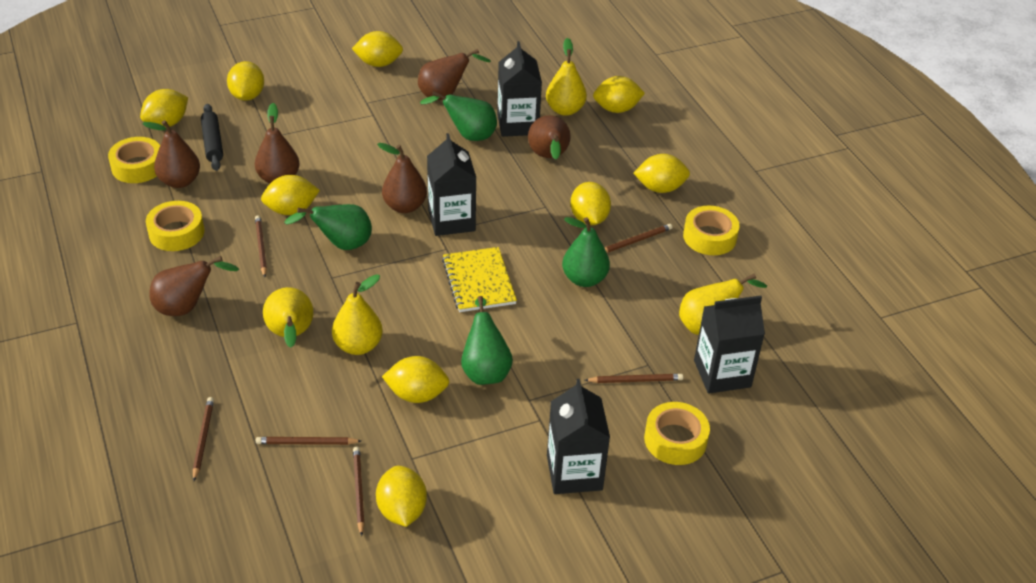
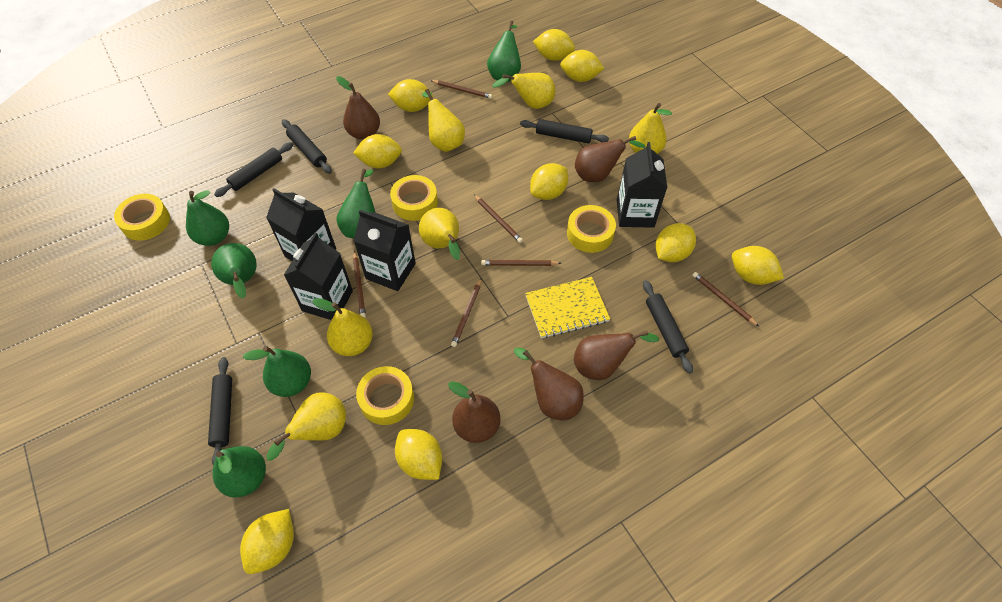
black rolling pin: 1 -> 5
brown pear: 6 -> 5
green pear: 4 -> 6
yellow pear: 4 -> 6

